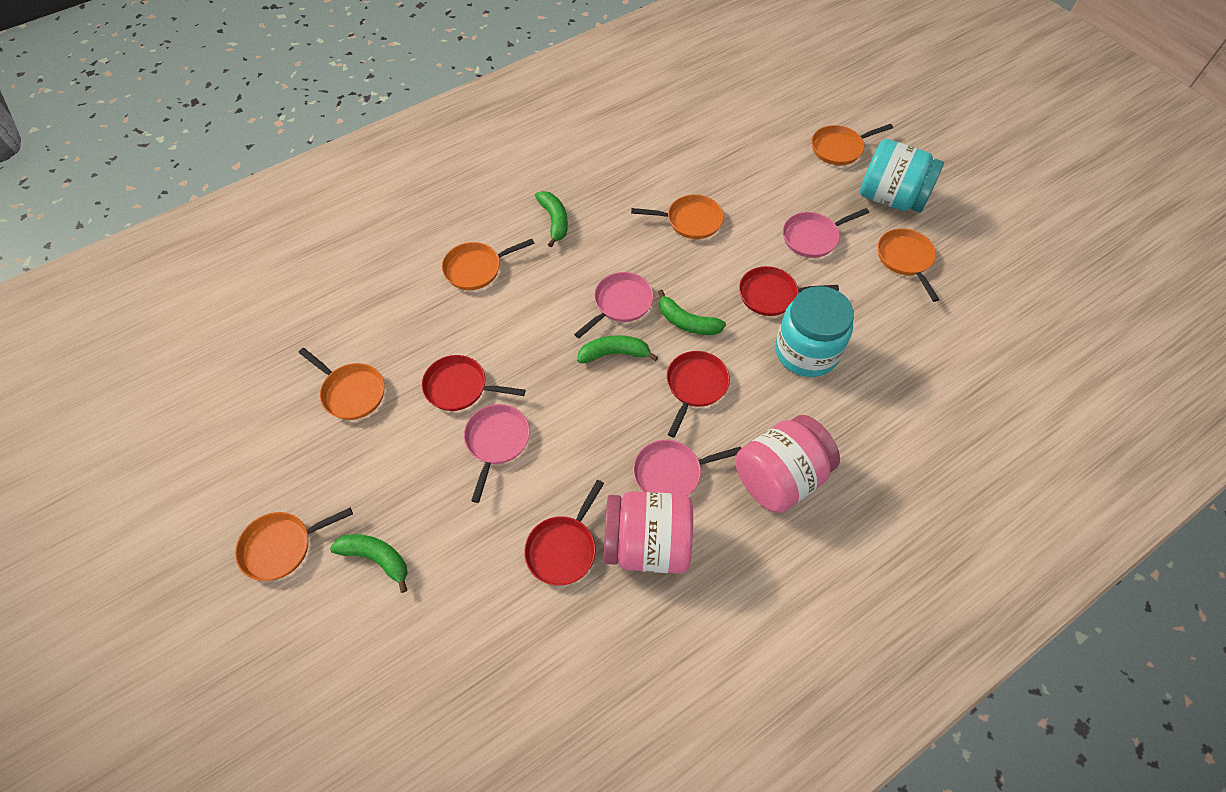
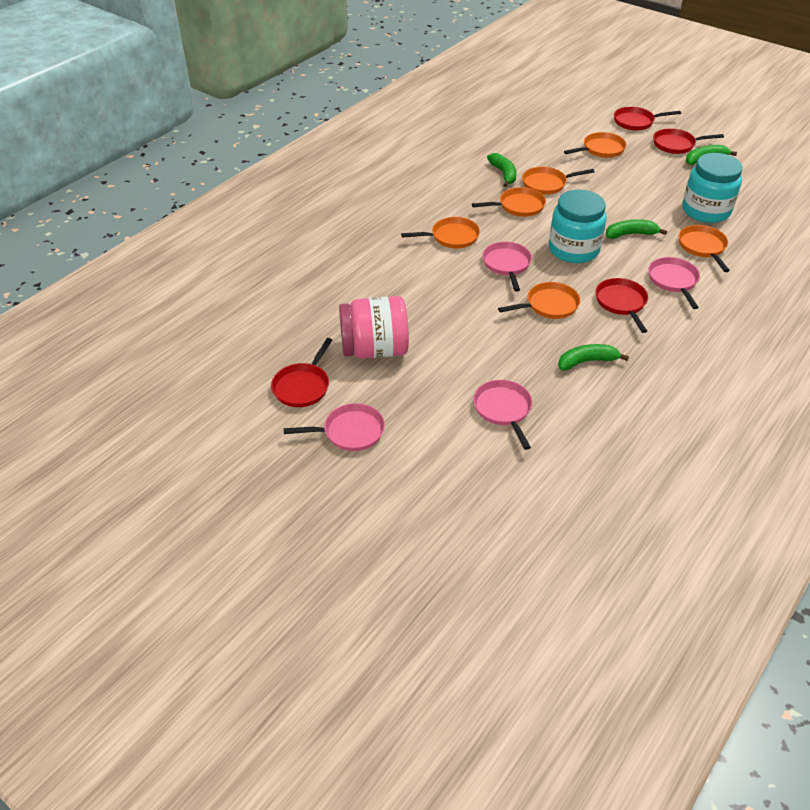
pink jar: 2 -> 1

